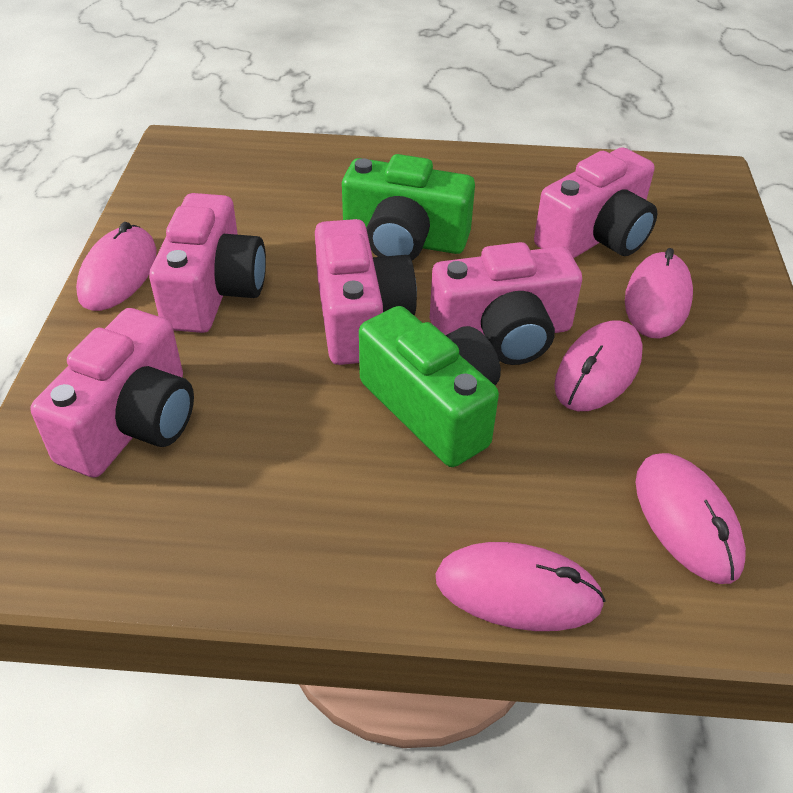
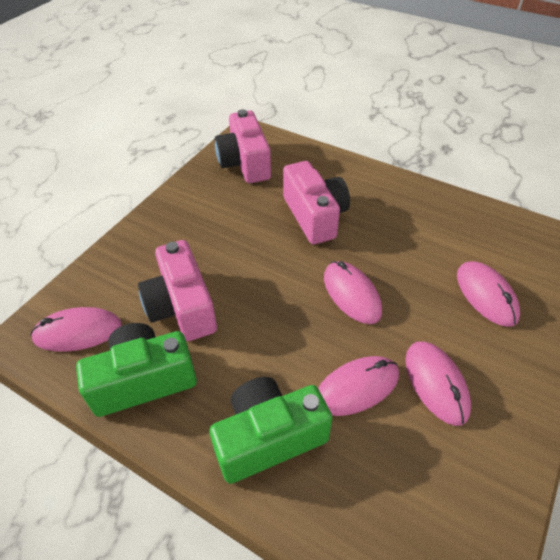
pink camera: 5 -> 3

